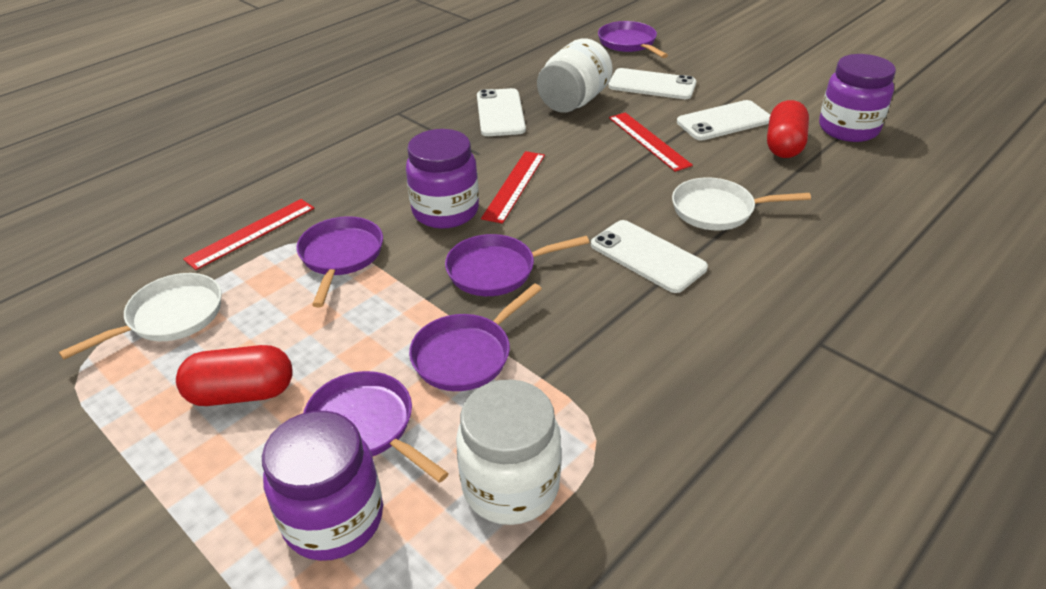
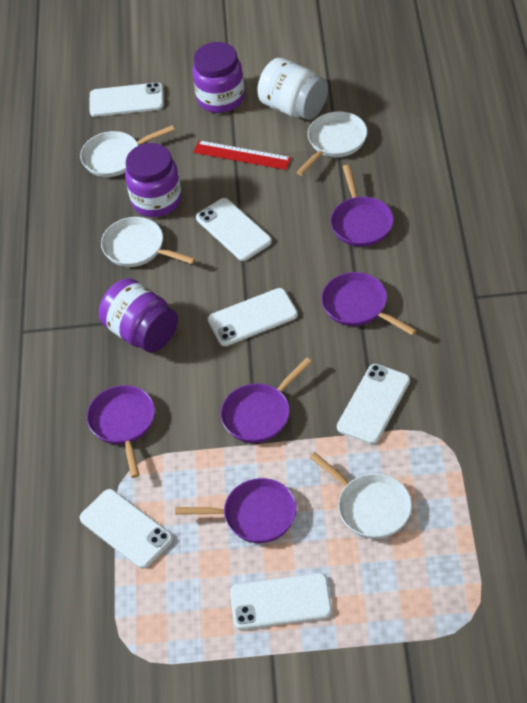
red capsule: 2 -> 0
red ruler: 3 -> 1
white jar: 2 -> 1
white pan: 2 -> 4
white phone: 4 -> 6

